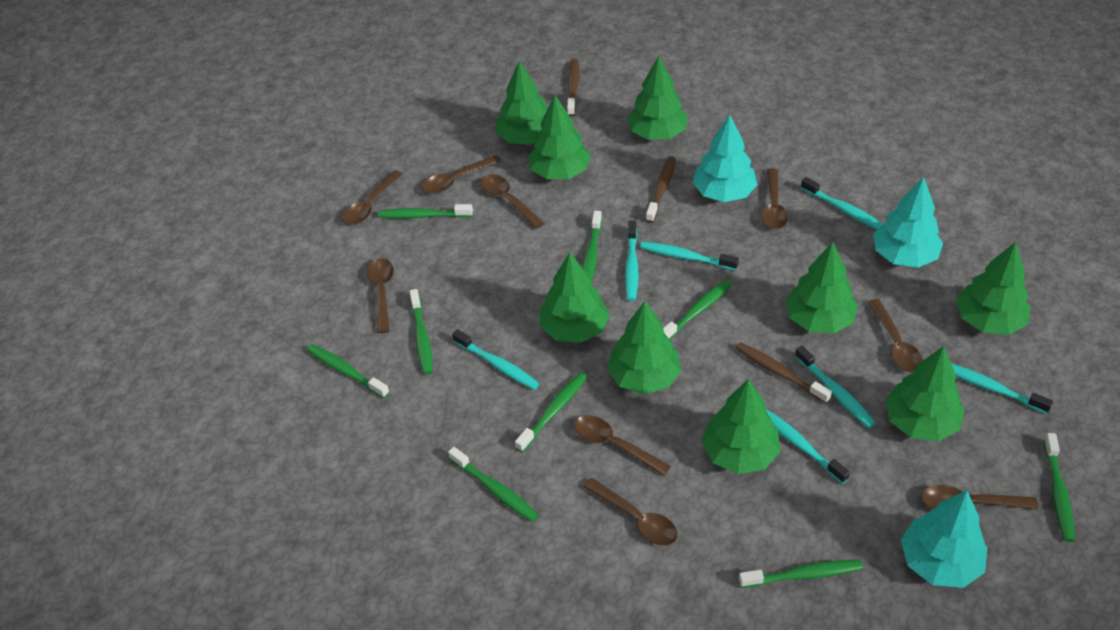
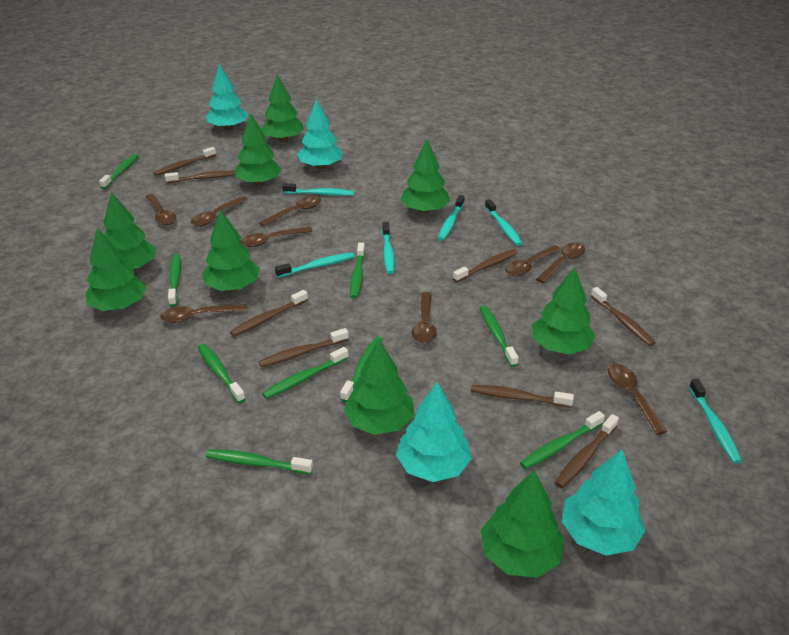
brown toothbrush: 3 -> 8
turquoise toothbrush: 7 -> 6
turquoise tree: 3 -> 4

